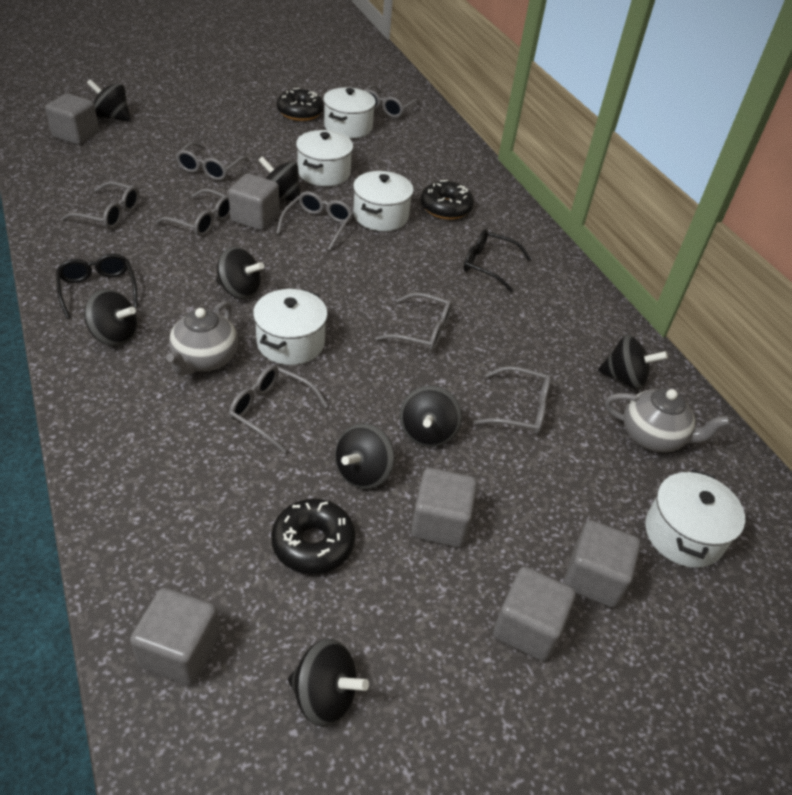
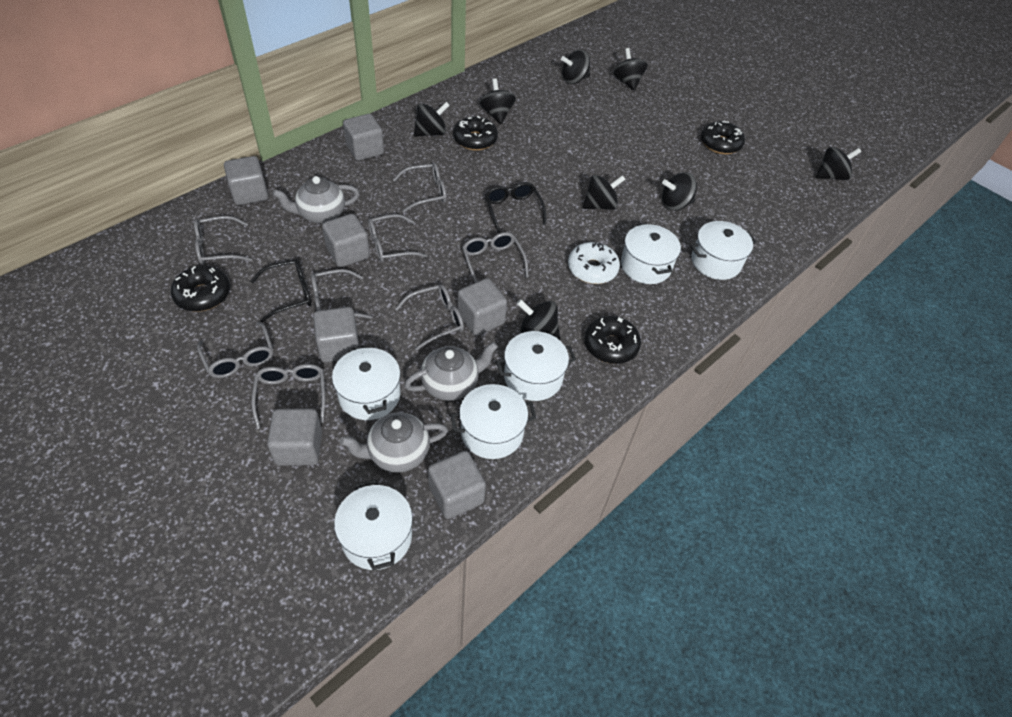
black donut: 3 -> 4
grey cube: 6 -> 7
grey teapot: 2 -> 3
white donut: 0 -> 1
white pot: 5 -> 6

